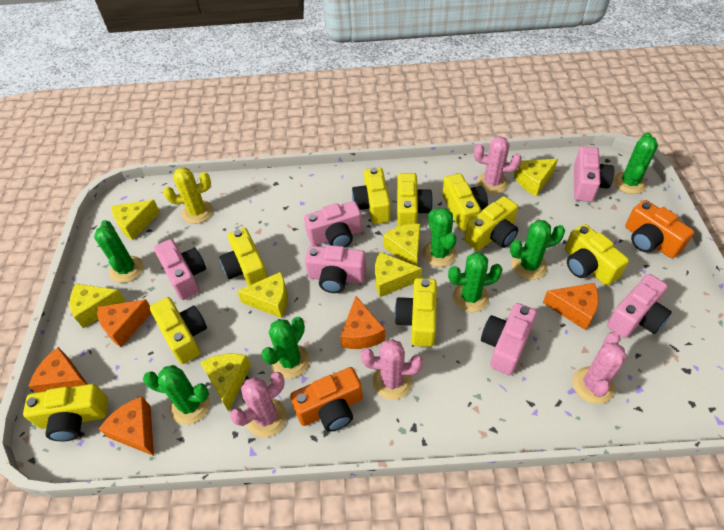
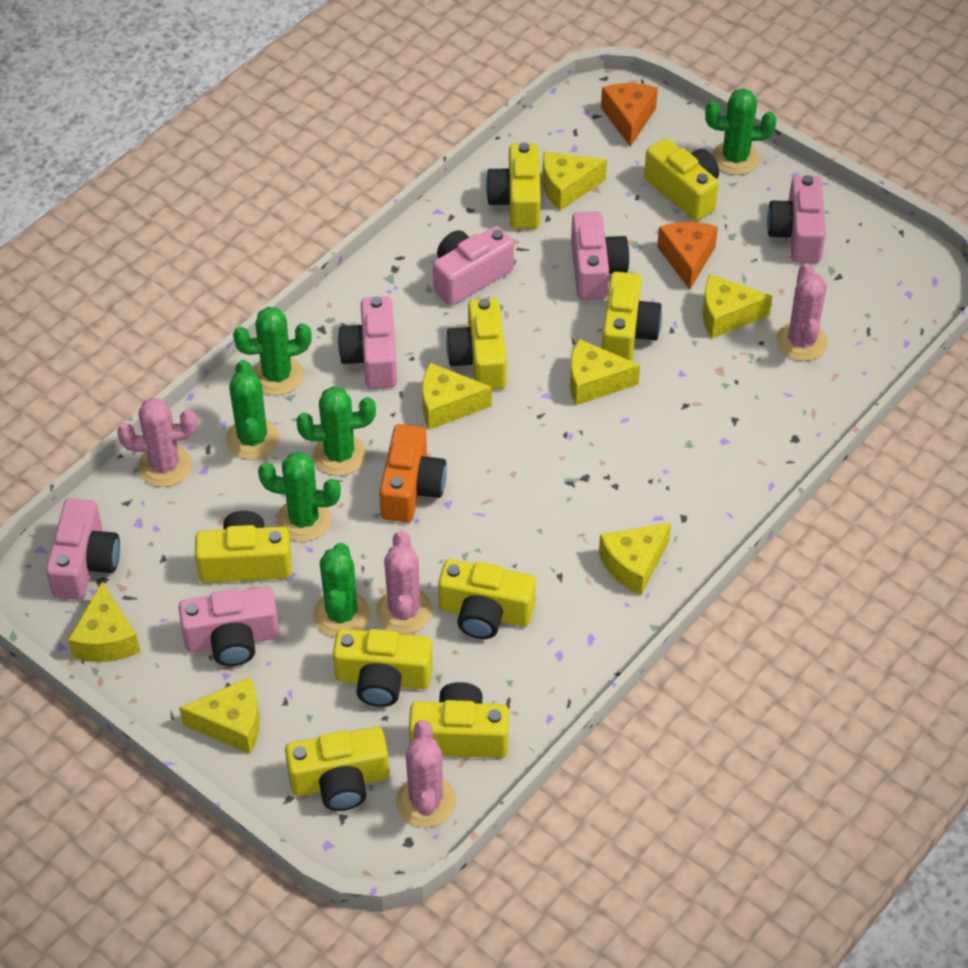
green cactus: 7 -> 6
orange camera: 2 -> 1
orange cheese: 5 -> 2
yellow cactus: 1 -> 0

